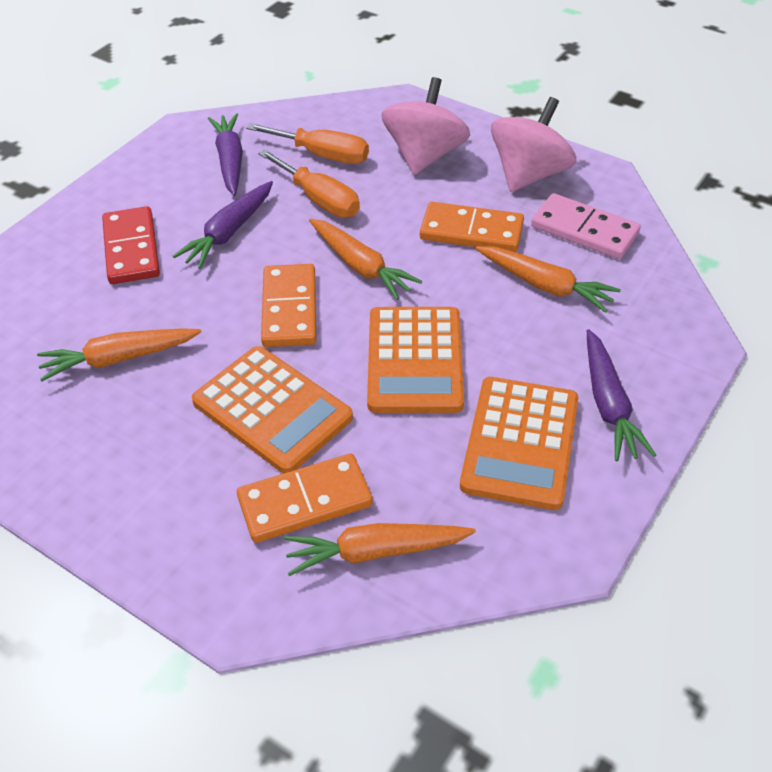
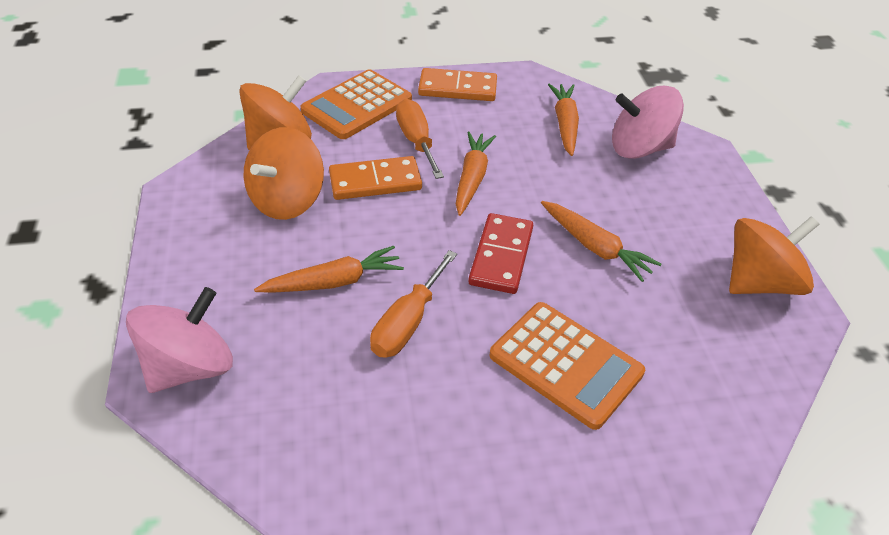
orange calculator: 3 -> 2
orange domino: 3 -> 2
orange spinning top: 0 -> 3
pink domino: 1 -> 0
purple carrot: 3 -> 0

